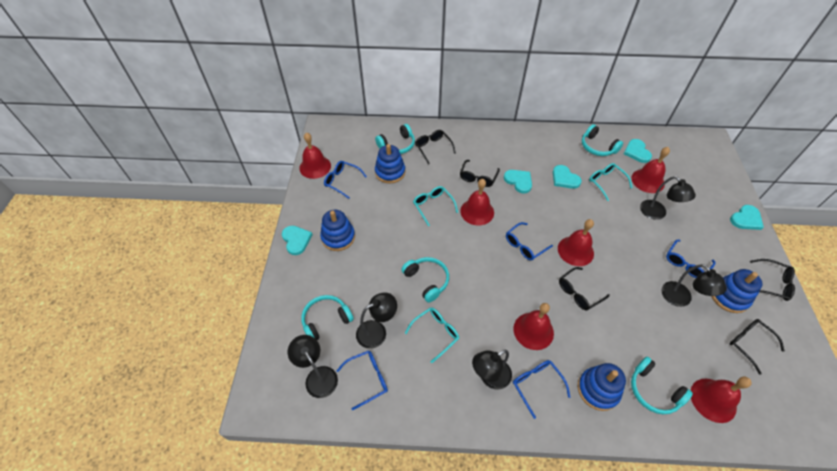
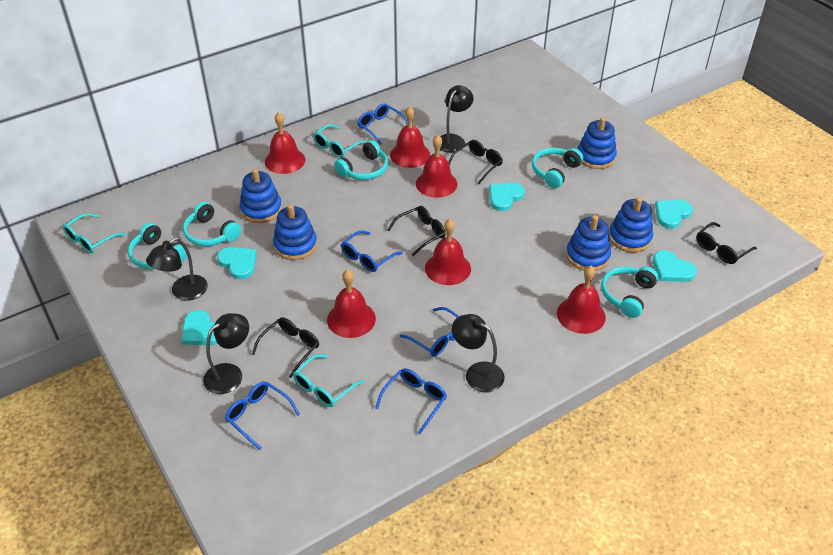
black glasses: 5 -> 4
black lamp: 5 -> 4
blue stacking toy: 4 -> 5

